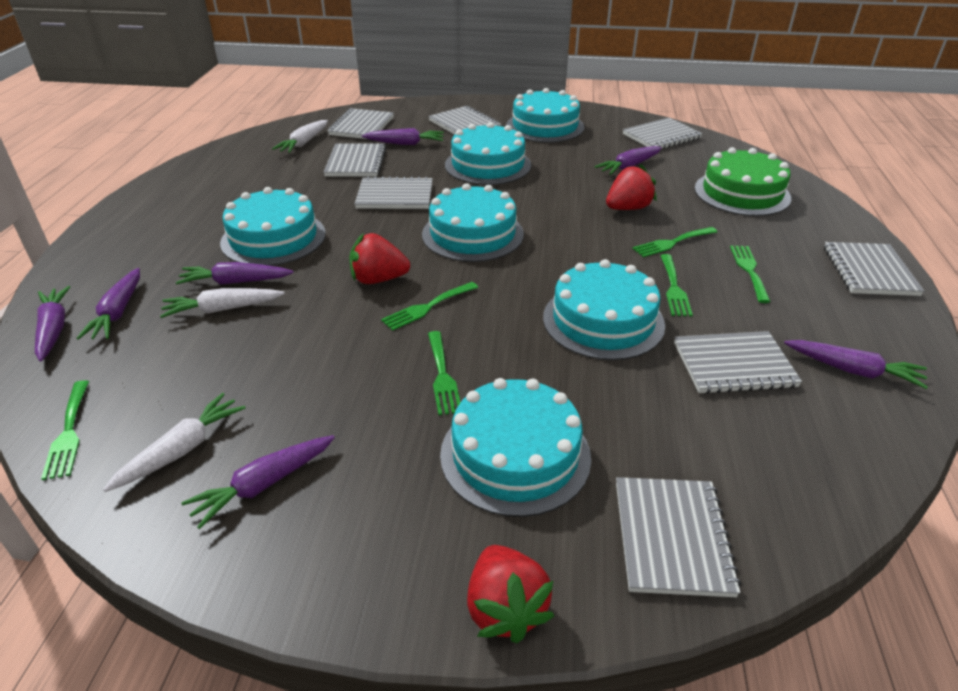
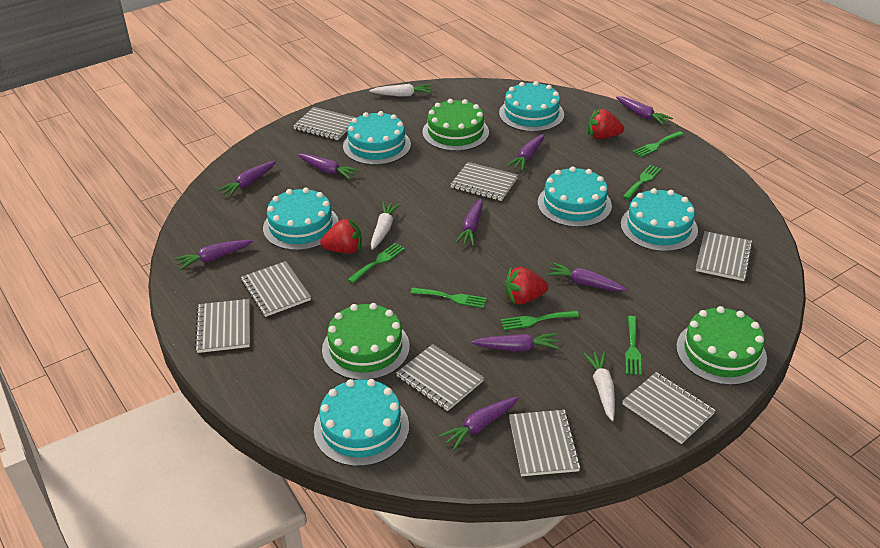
green cake: 1 -> 3
purple carrot: 7 -> 9

